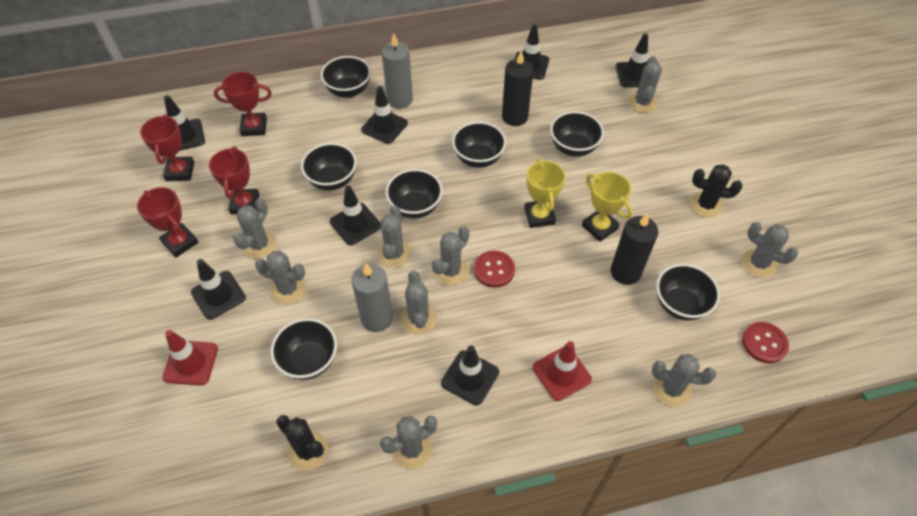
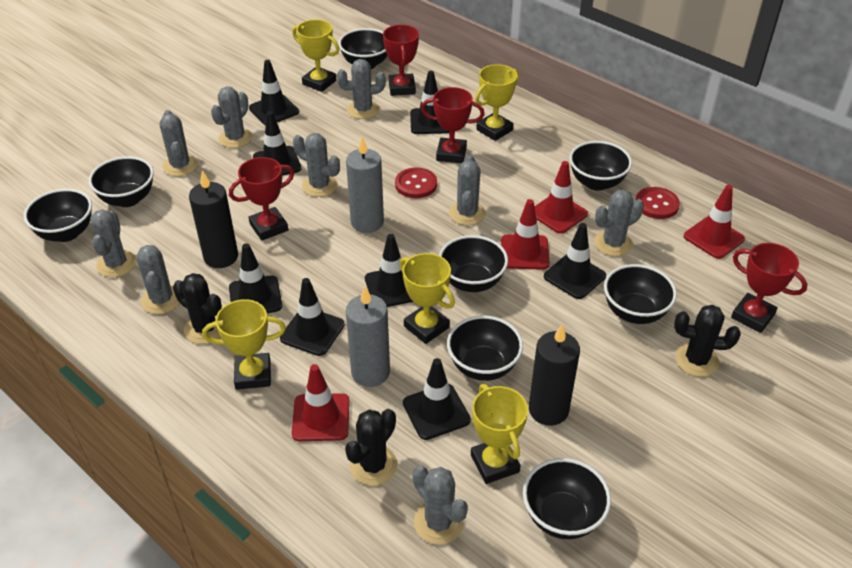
black bowl: 7 -> 8
black cactus: 2 -> 3
black traffic cone: 7 -> 8
red traffic cone: 2 -> 4
yellow trophy: 2 -> 5

